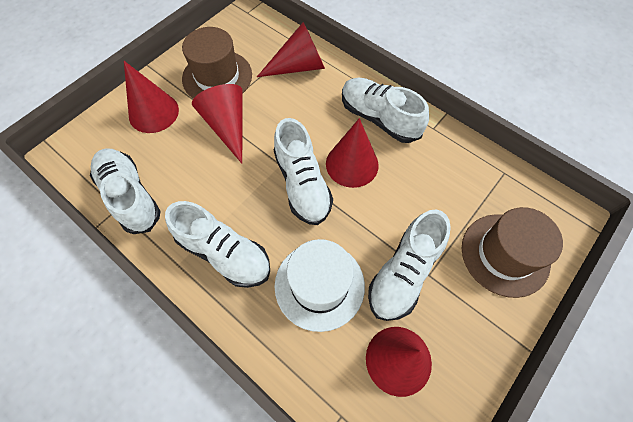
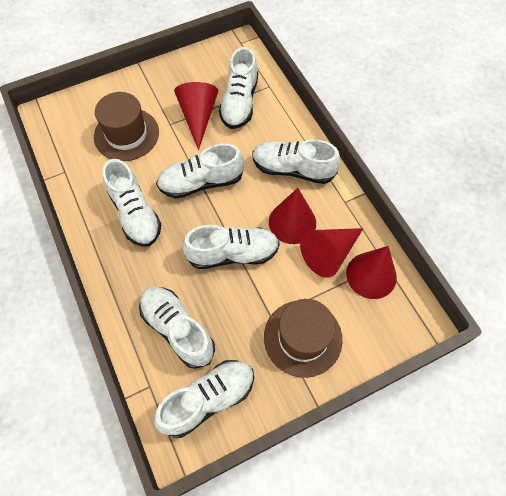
red cone: 5 -> 4
white hat: 1 -> 0
white shoe: 5 -> 7

